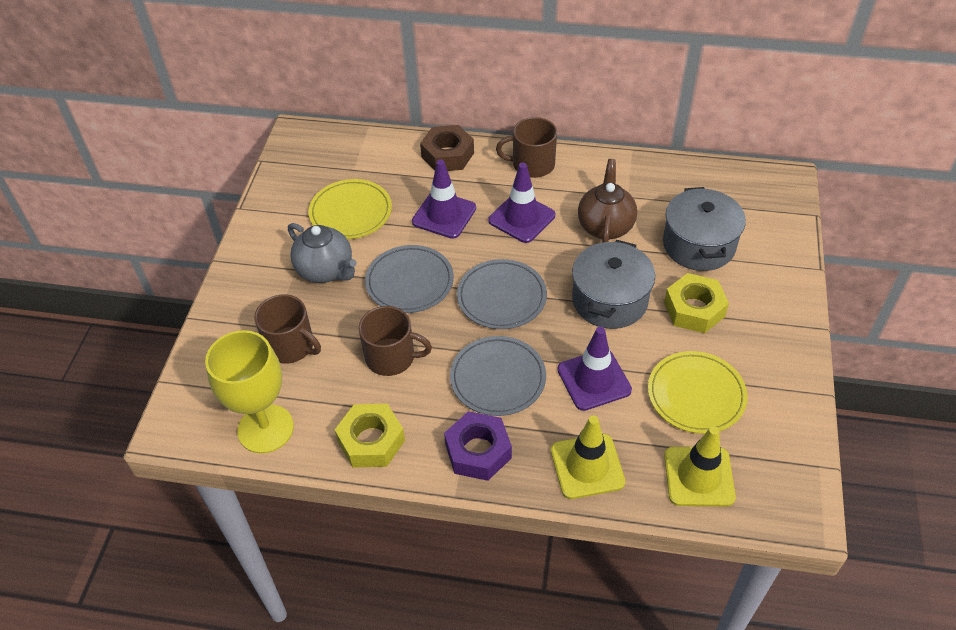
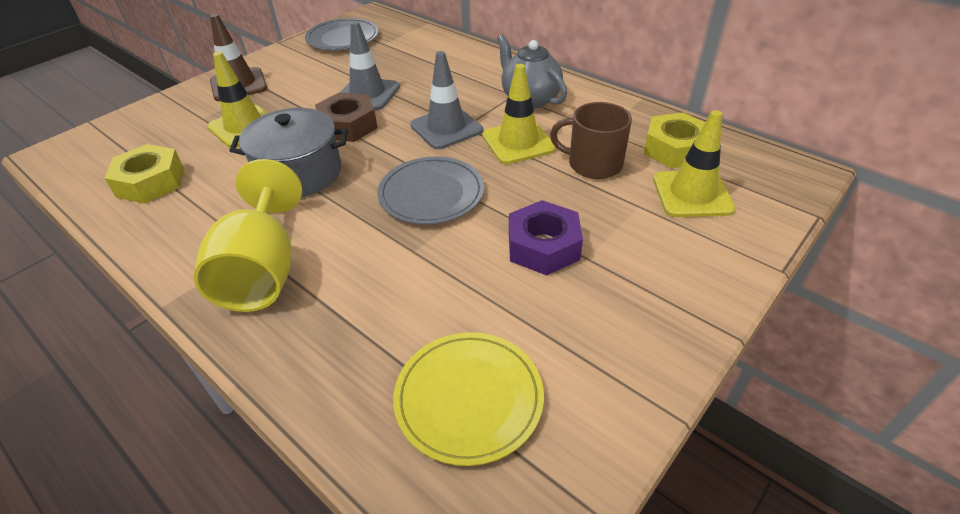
brown mug: 3 -> 1
brown teapot: 1 -> 0
brown traffic cone: 0 -> 1
grey plate: 3 -> 2
grey pot: 2 -> 1
grey traffic cone: 0 -> 2
purple traffic cone: 3 -> 0
yellow plate: 2 -> 1
yellow traffic cone: 2 -> 3

